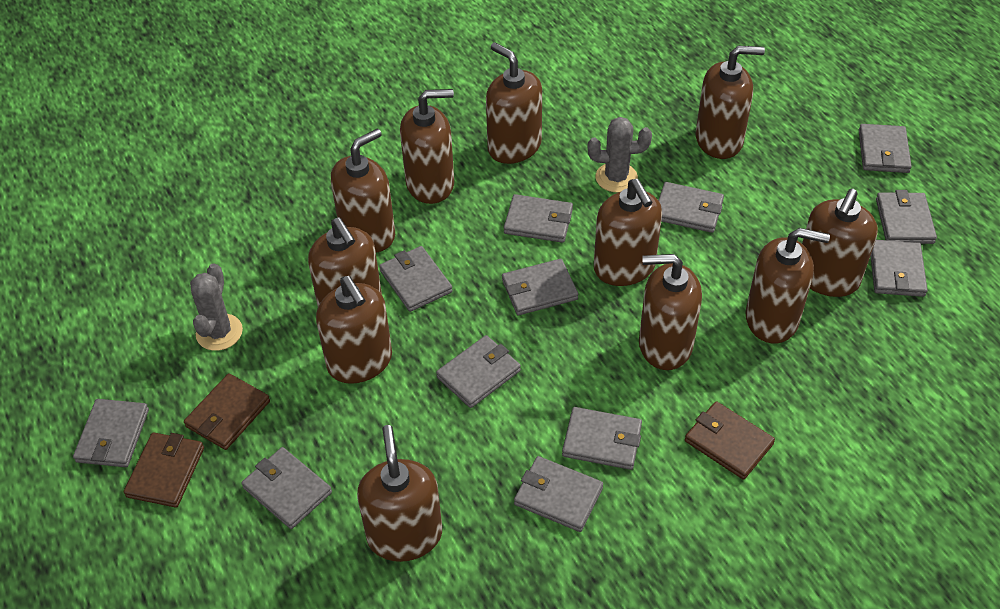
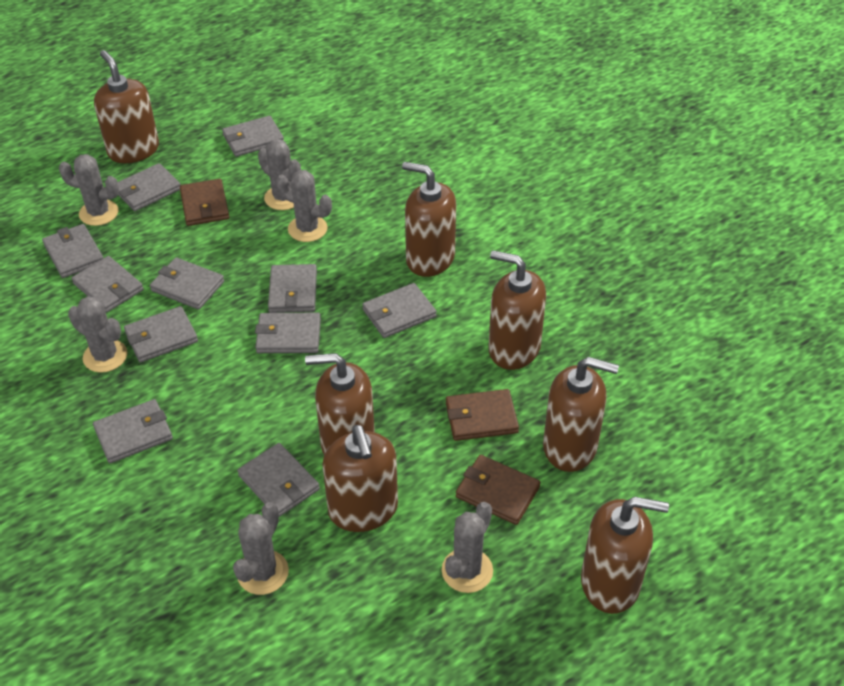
brown soap dispenser: 11 -> 7
grey cactus: 2 -> 6
grey wallet: 12 -> 11

